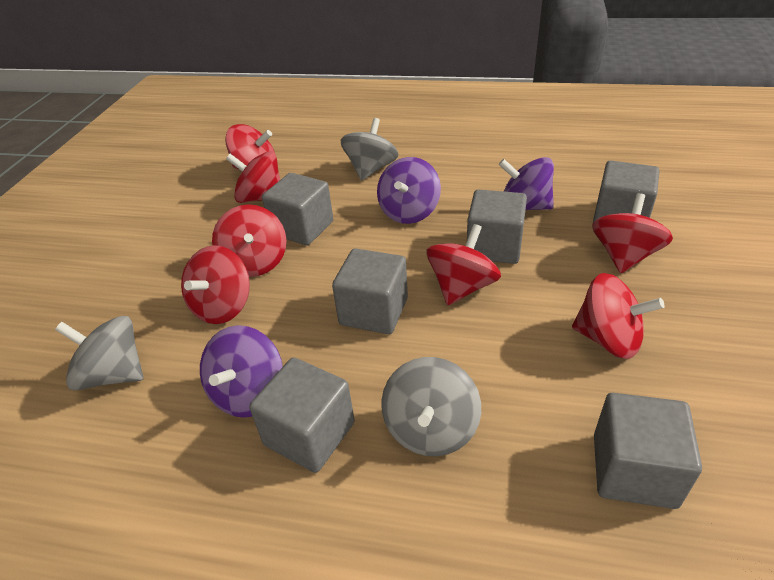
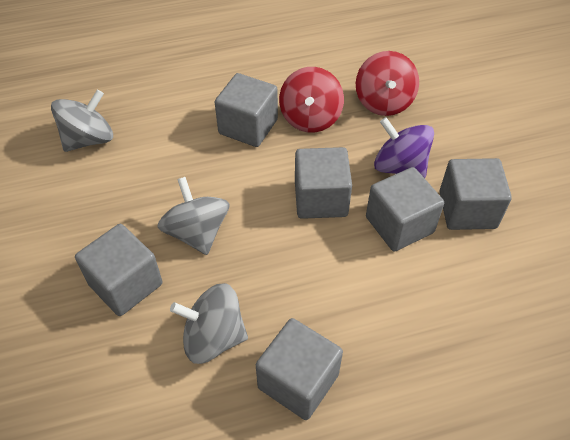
purple spinning top: 3 -> 1
red spinning top: 7 -> 2

